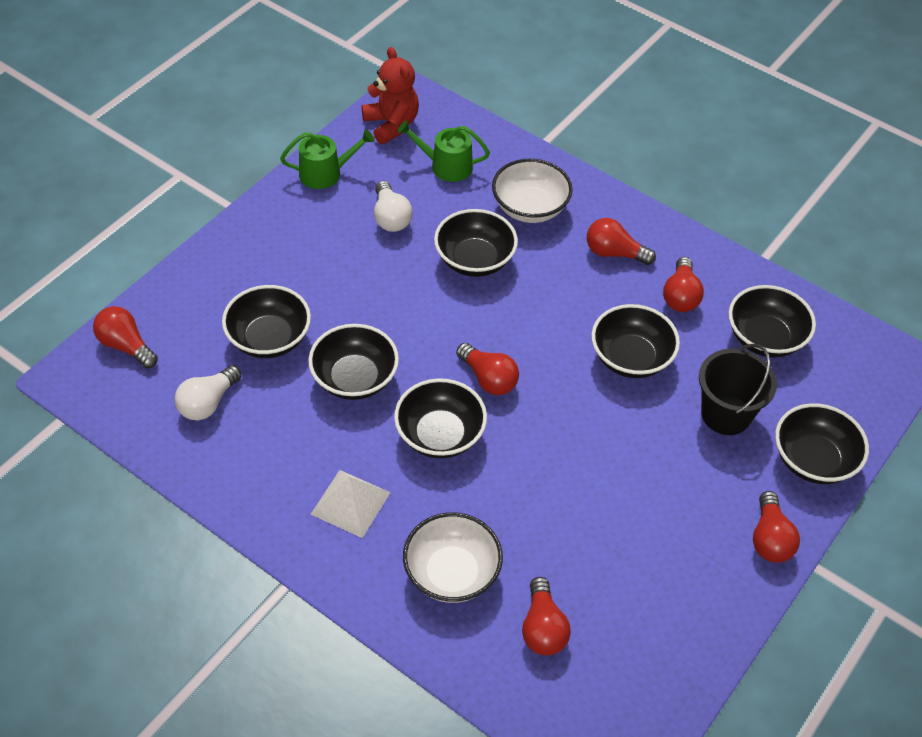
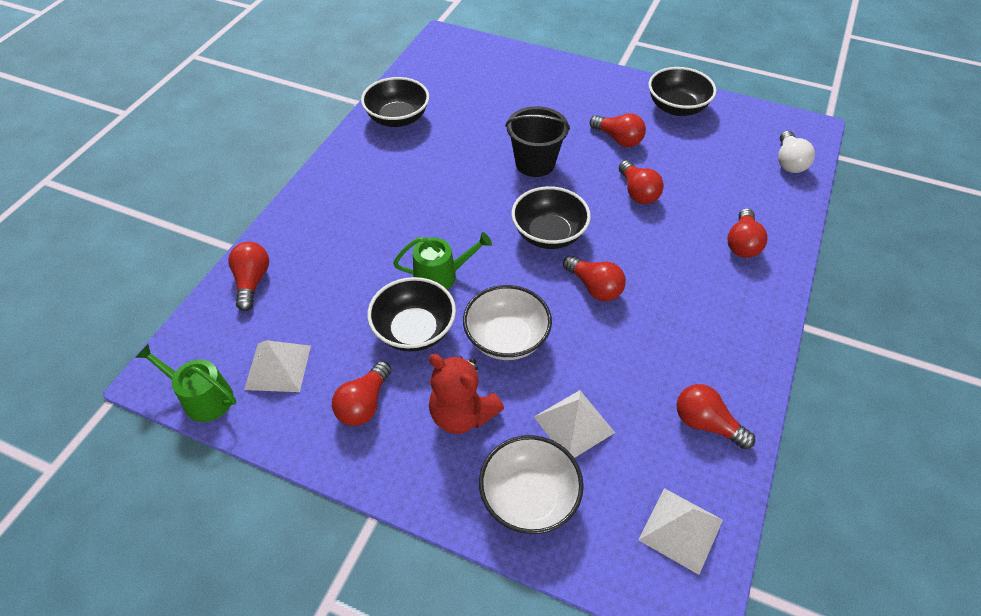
black bowl: 7 -> 4
red light bulb: 6 -> 7
white light bulb: 2 -> 1
white pyramid: 1 -> 3

